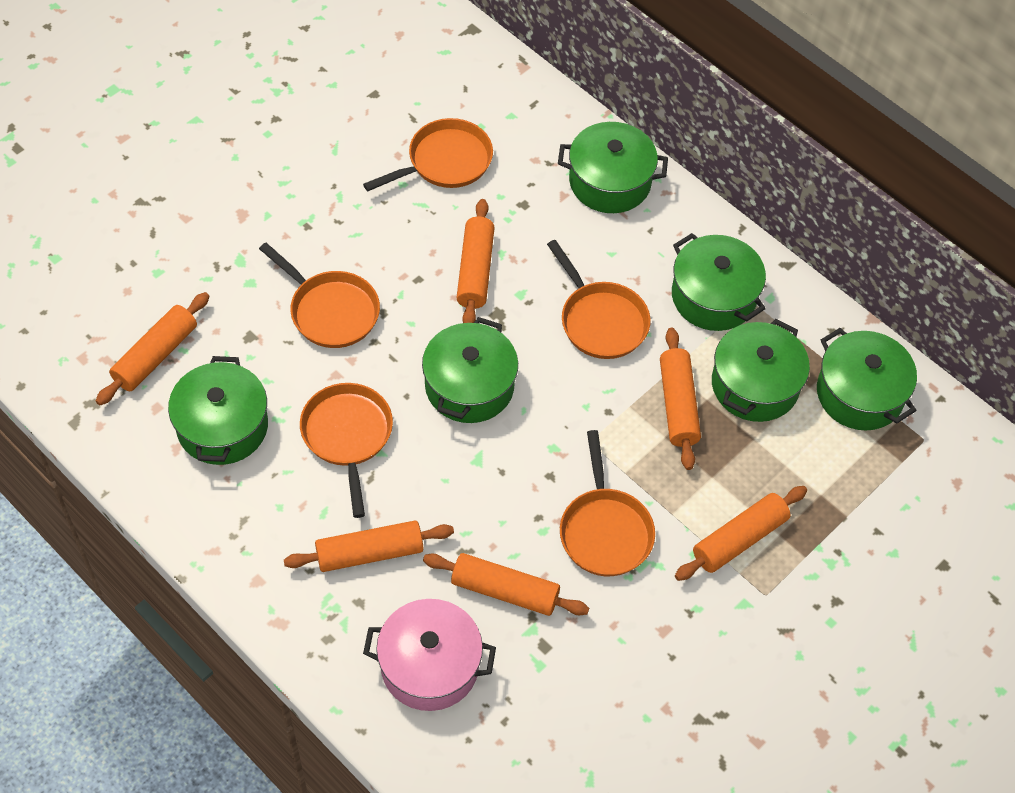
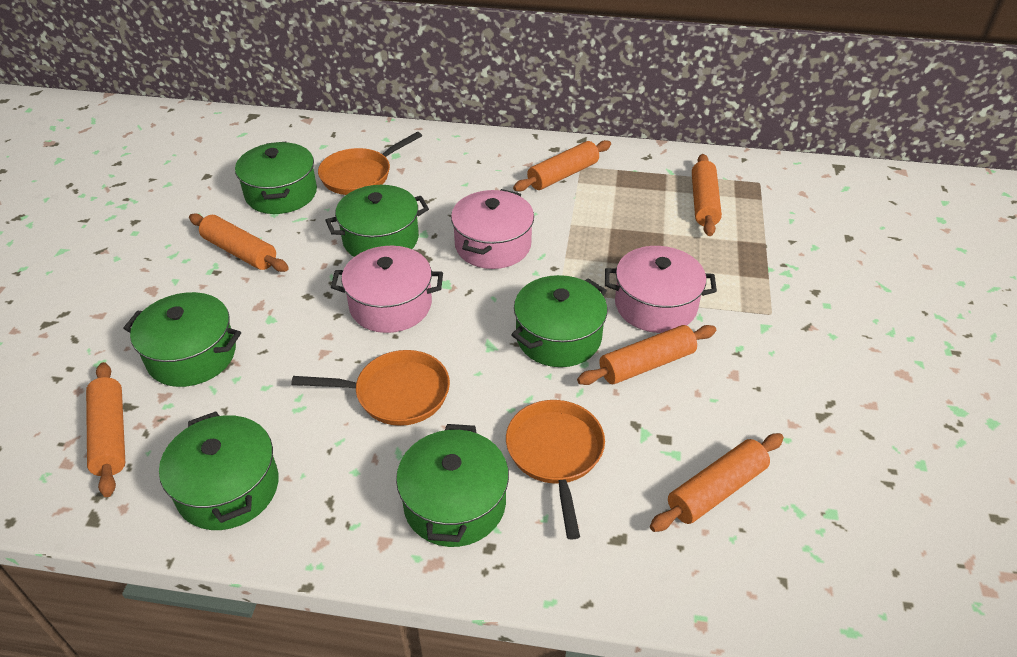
orange pan: 5 -> 3
pink pot: 1 -> 3

